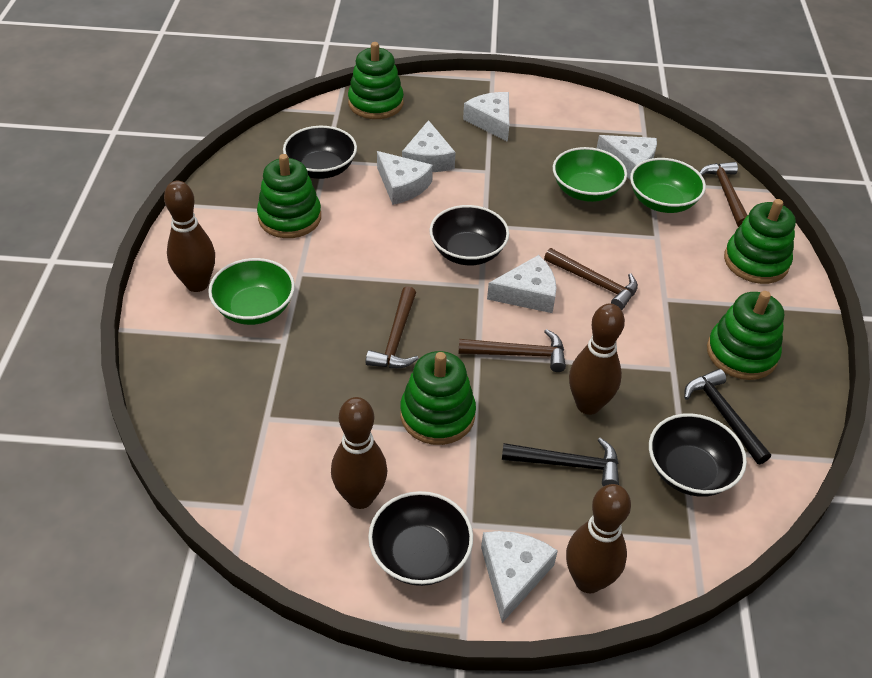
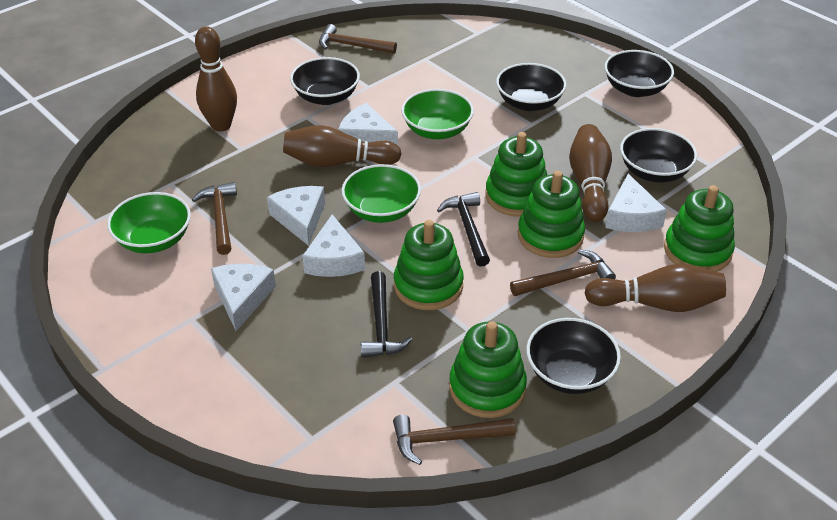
black bowl: 4 -> 5
white cheese: 6 -> 5

